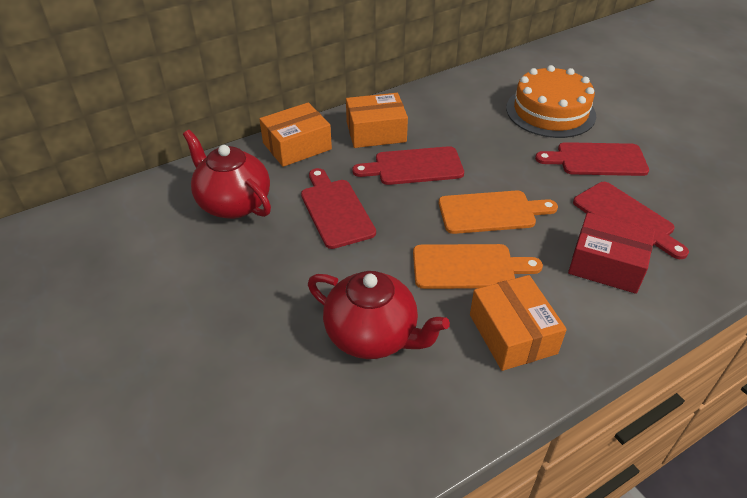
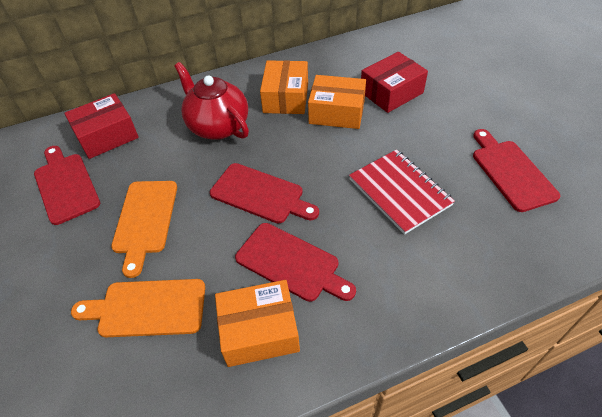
orange cake: 1 -> 0
red box: 1 -> 2
red notebook: 0 -> 1
red teapot: 2 -> 1

